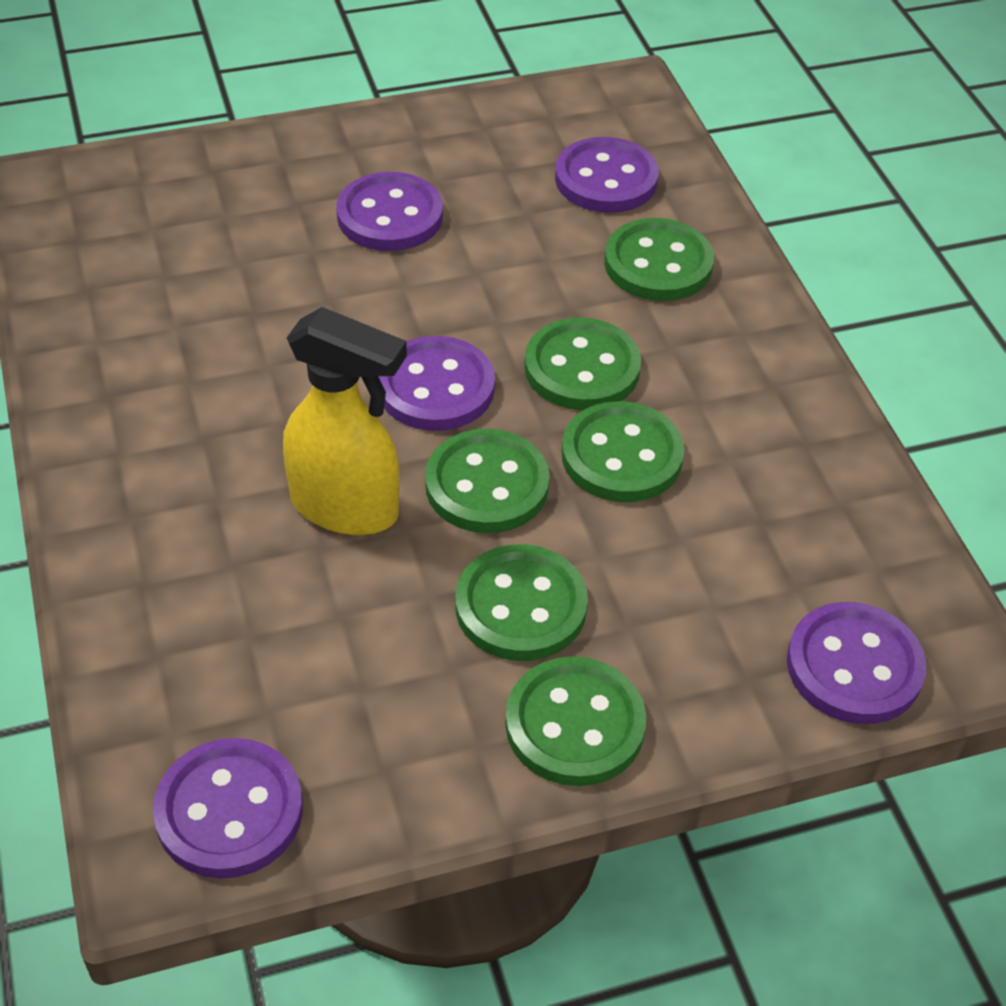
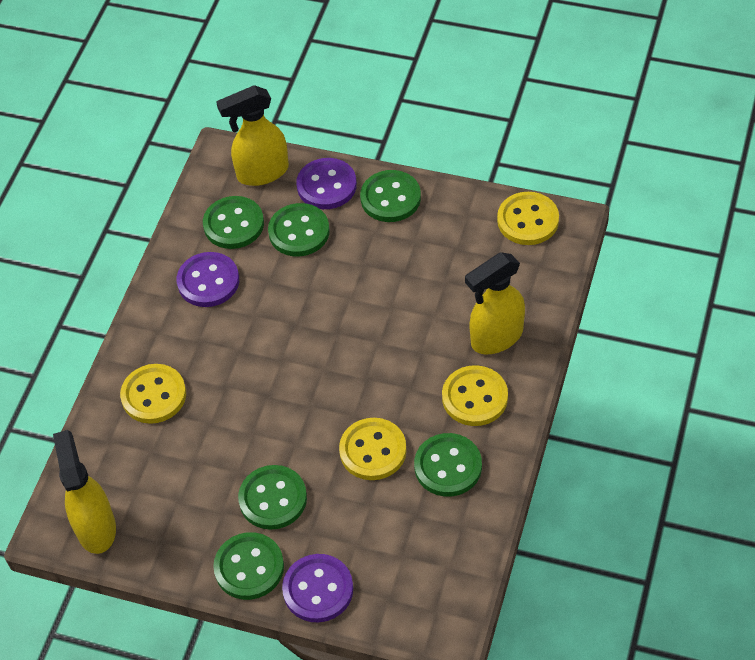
purple button: 5 -> 3
yellow button: 0 -> 4
yellow spray bottle: 1 -> 3

